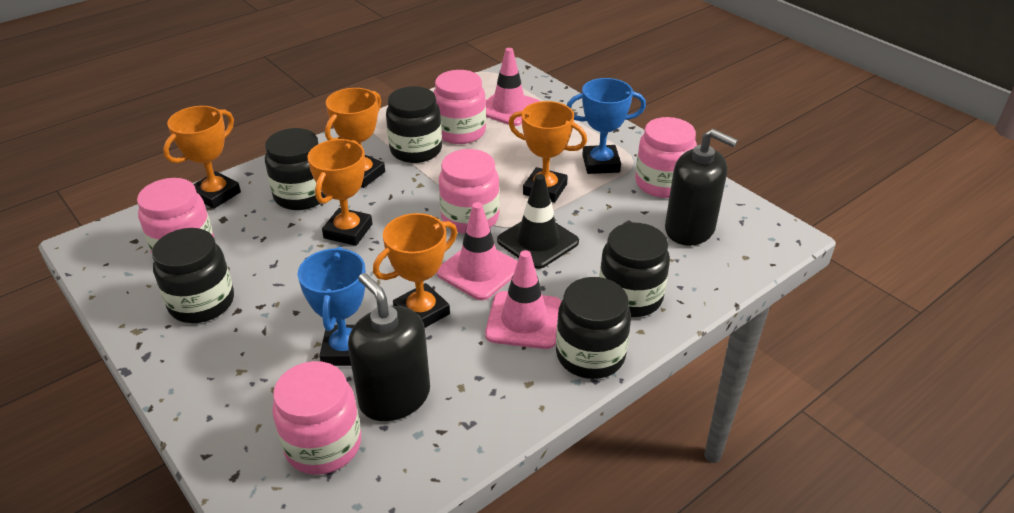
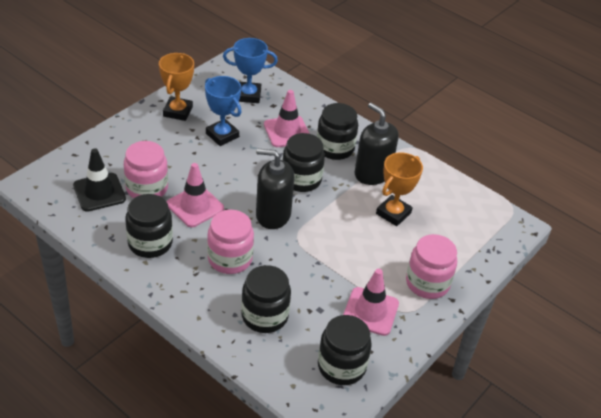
orange trophy: 5 -> 2
pink jar: 5 -> 3

